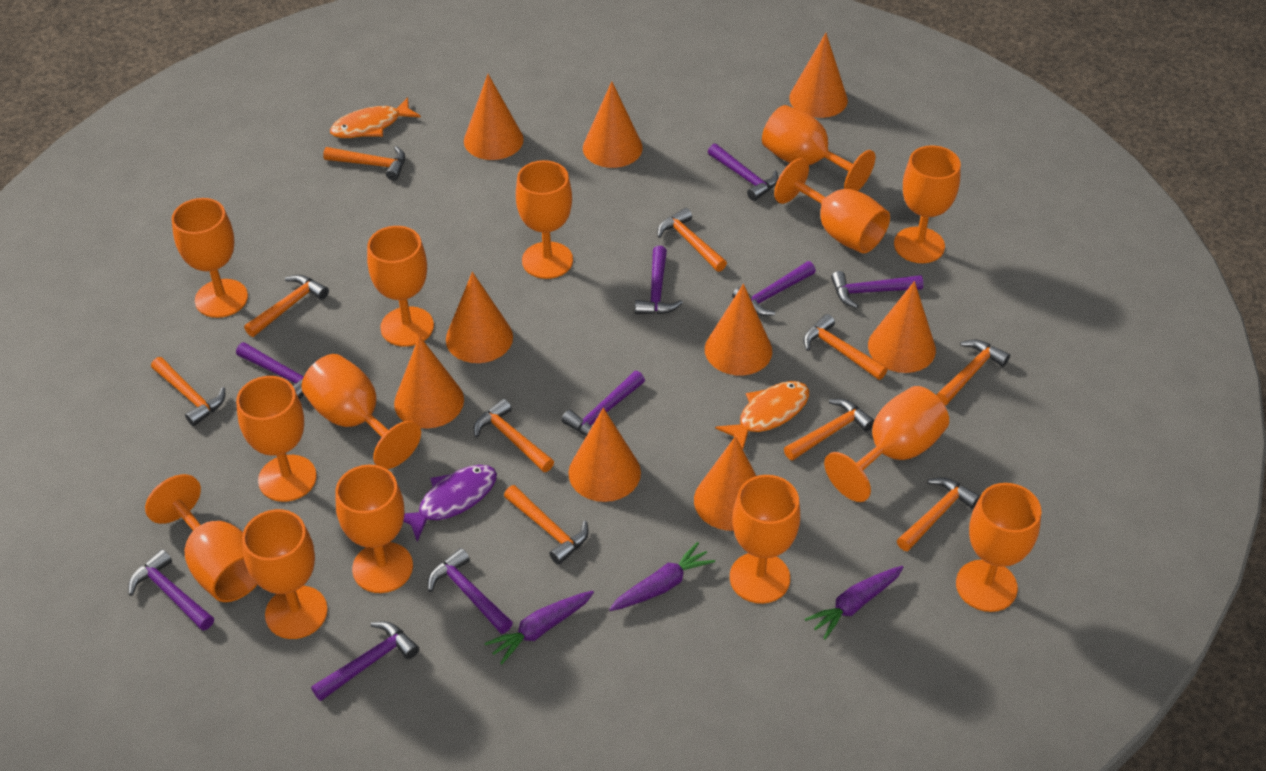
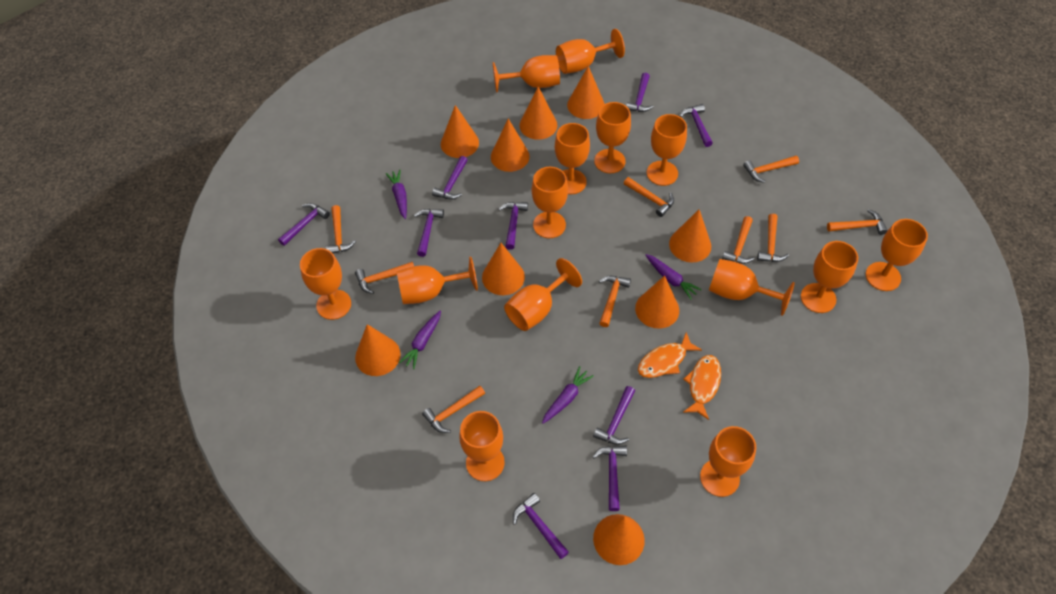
orange hammer: 10 -> 9
purple carrot: 3 -> 4
purple fish: 1 -> 0

